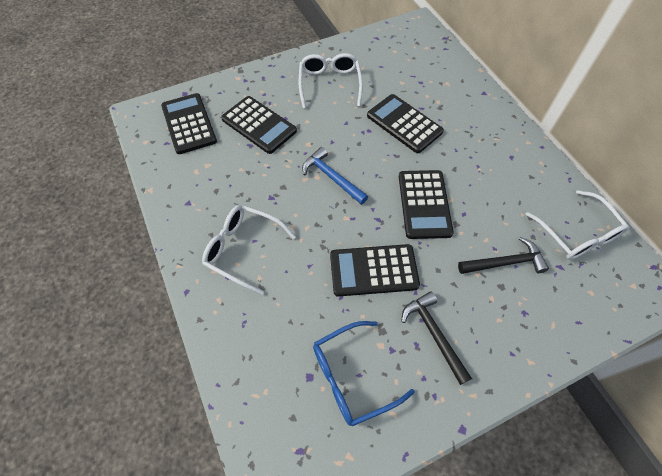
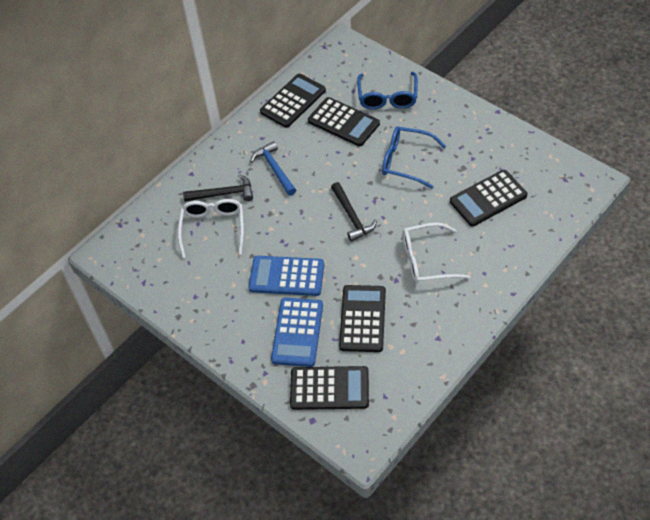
blue calculator: 0 -> 2
blue glasses: 1 -> 2
white glasses: 3 -> 2

